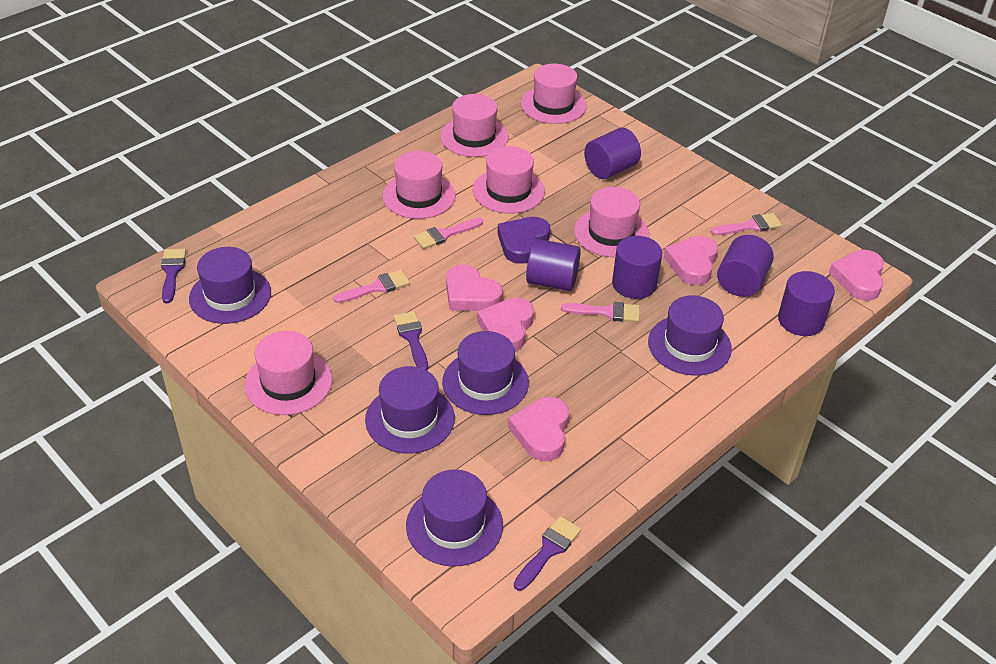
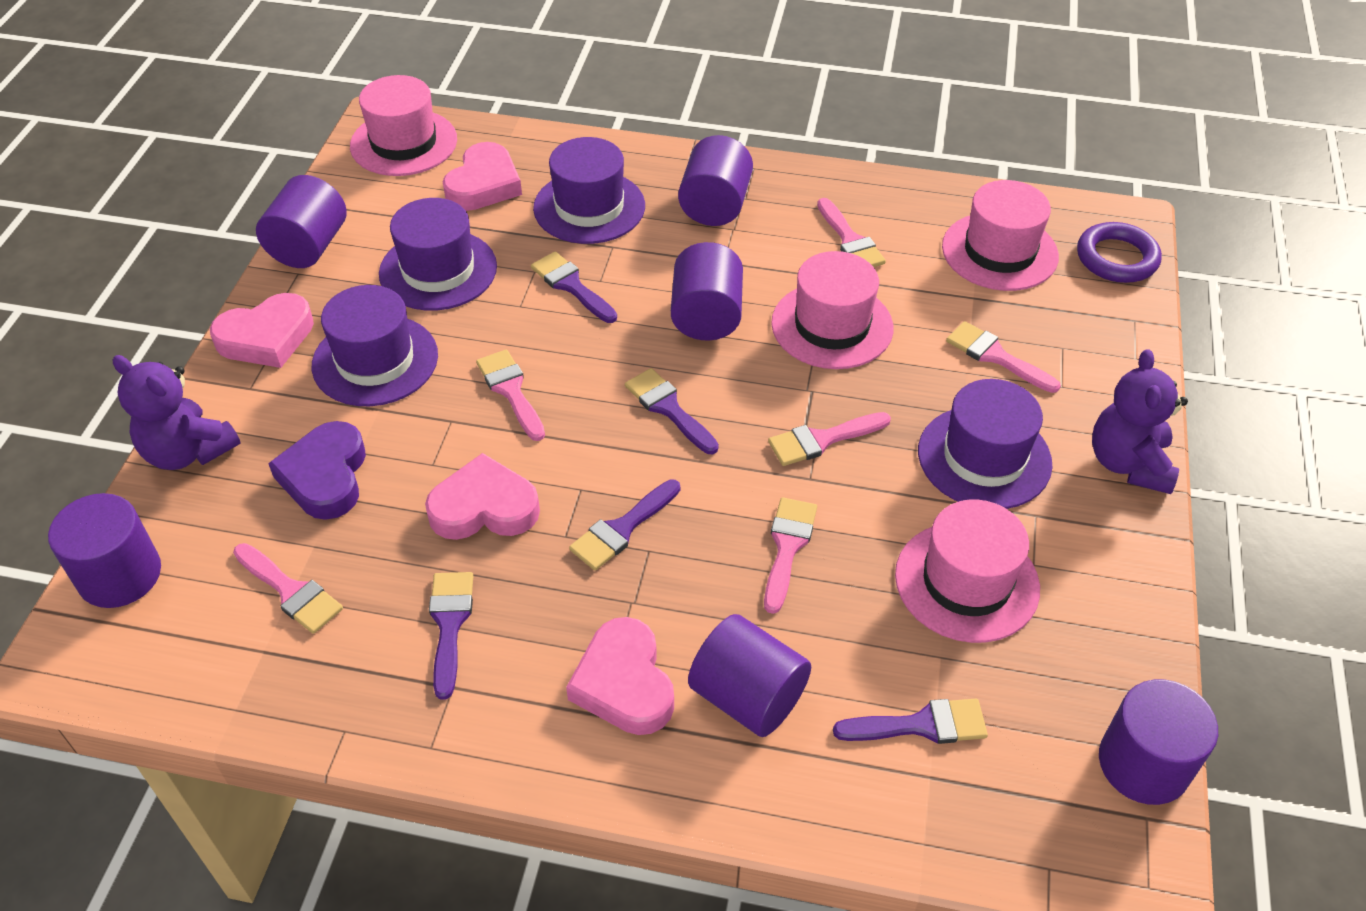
pink brush: 4 -> 6
pink hat: 6 -> 4
pink heart: 5 -> 4
purple brush: 3 -> 5
purple cylinder: 5 -> 6
purple hat: 5 -> 4
purple ring: 0 -> 1
purple teddy bear: 0 -> 2

